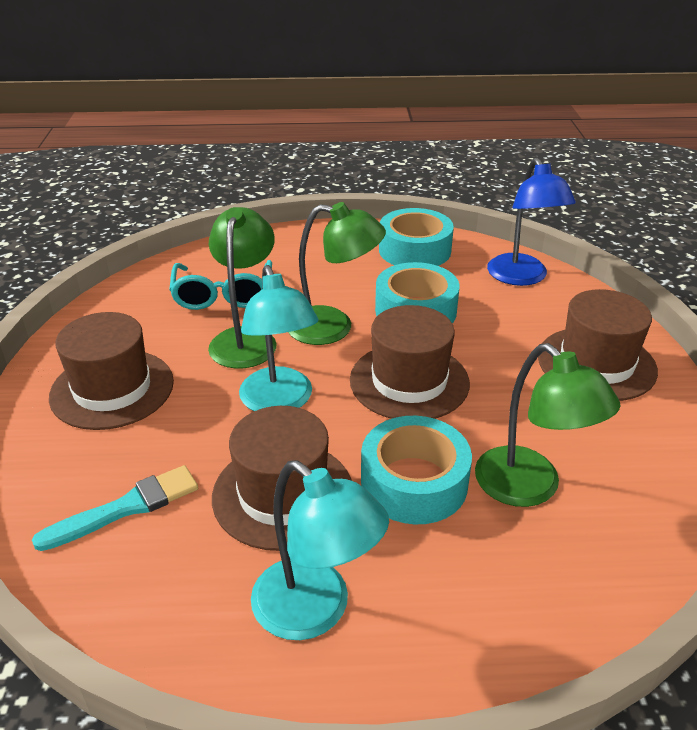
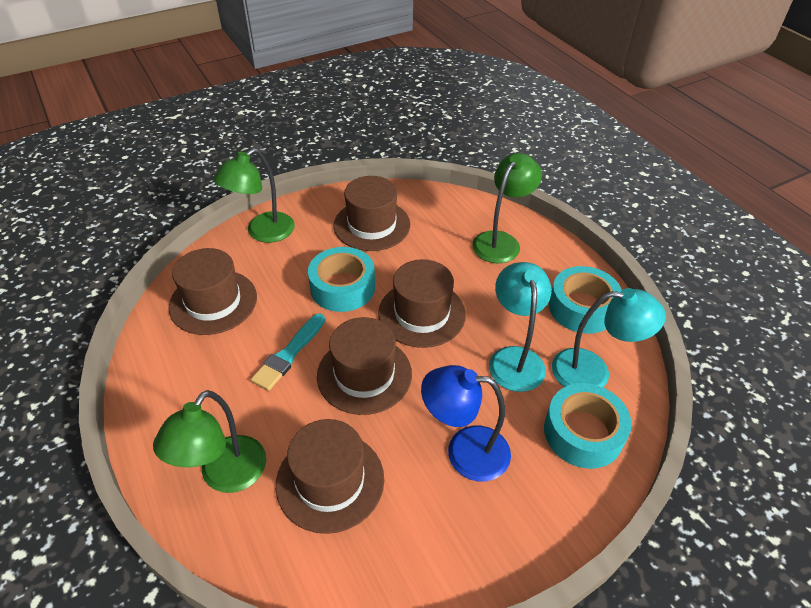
brown hat: 4 -> 5
turquoise glasses: 1 -> 0

